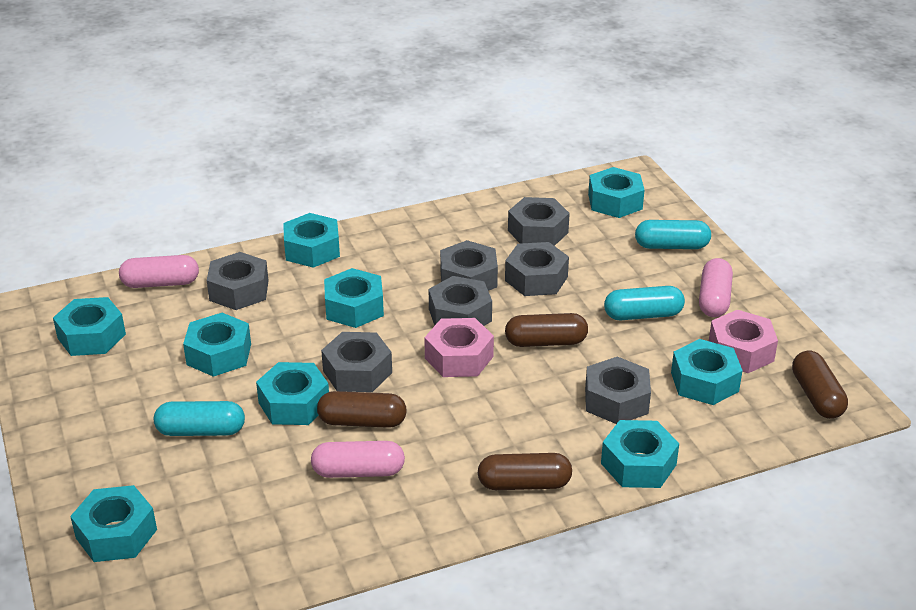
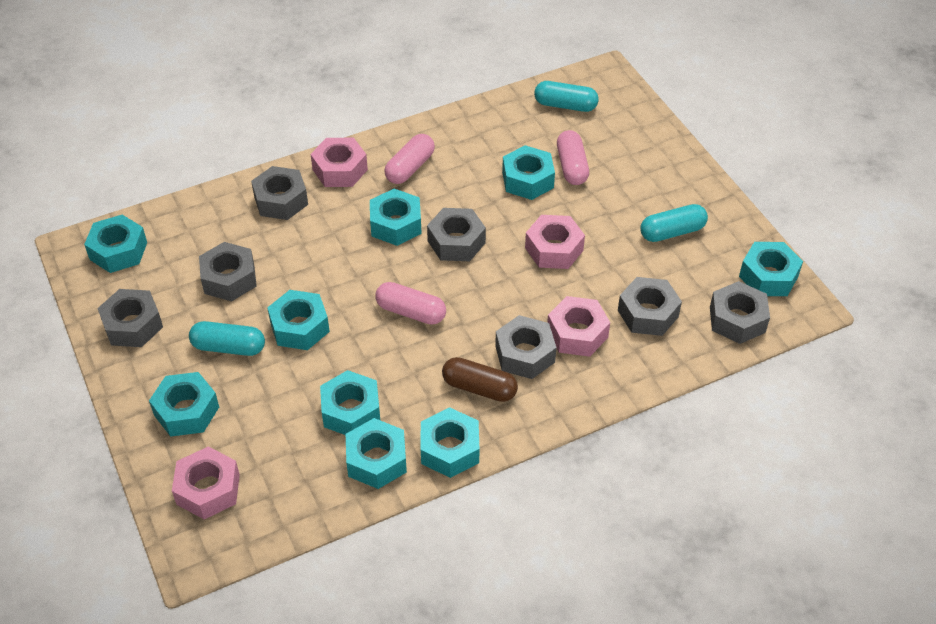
brown capsule: 4 -> 1
pink nut: 2 -> 4

